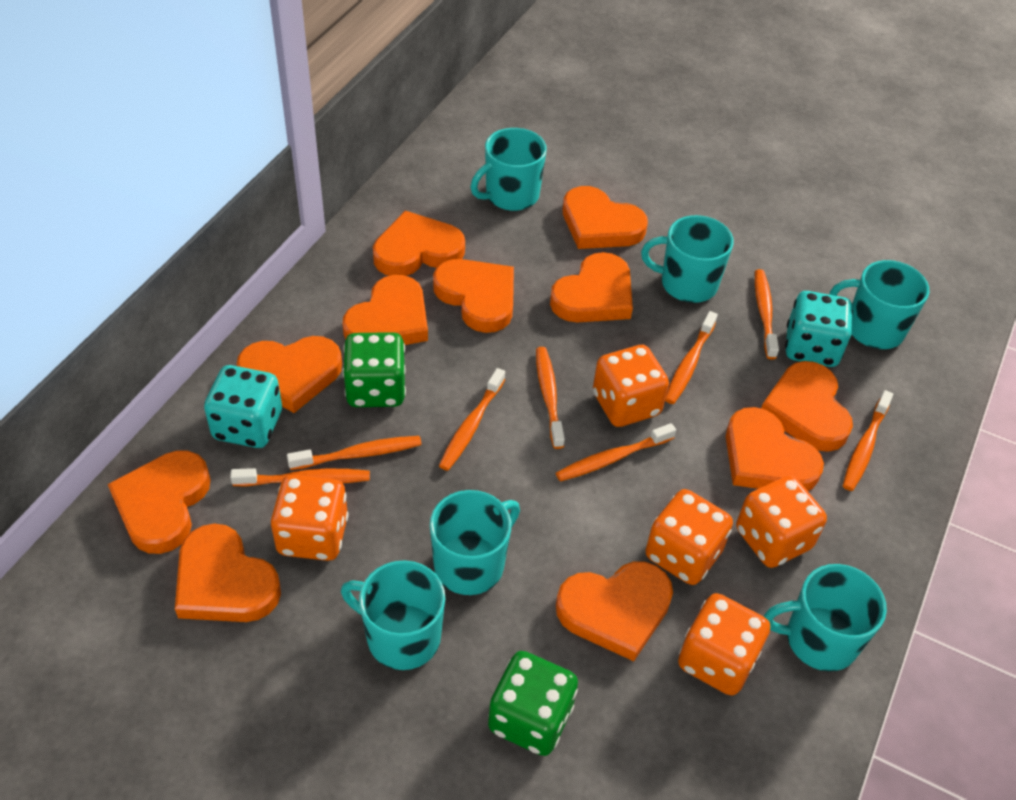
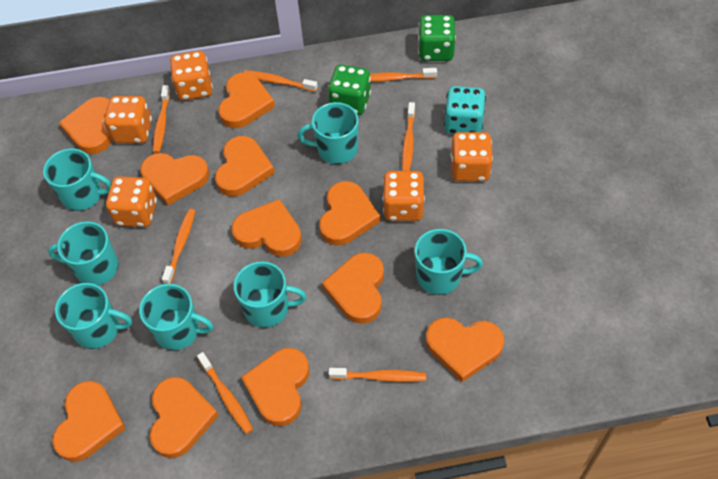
orange toothbrush: 8 -> 7
turquoise dice: 2 -> 1
turquoise mug: 6 -> 7

